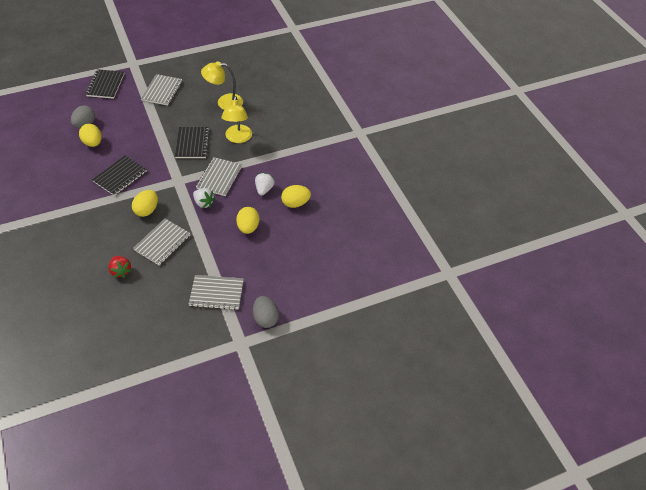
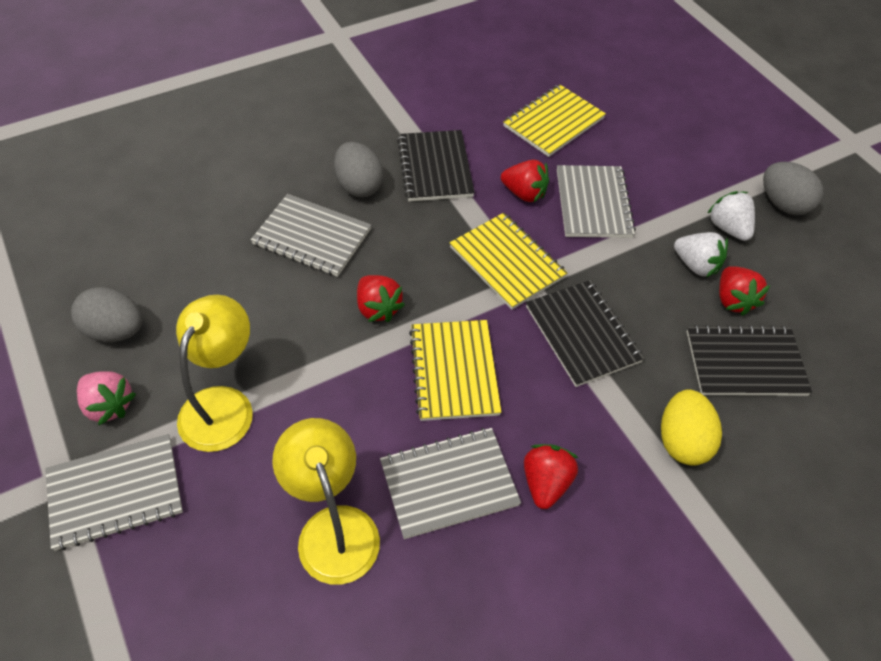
grey egg: 2 -> 3
pink strawberry: 0 -> 1
red strawberry: 1 -> 4
yellow egg: 4 -> 1
yellow notebook: 0 -> 3

